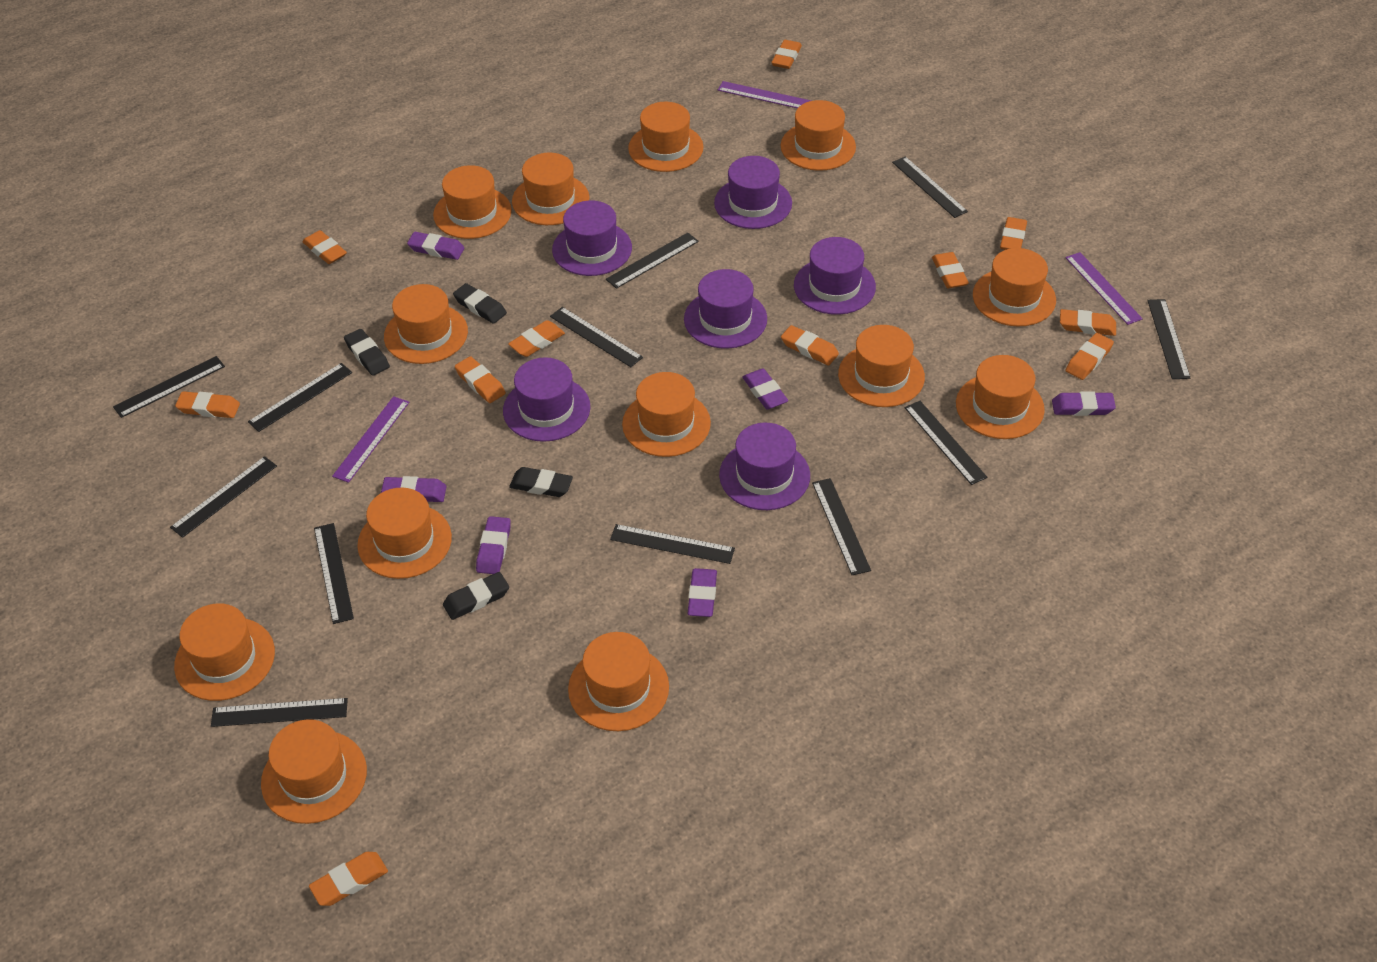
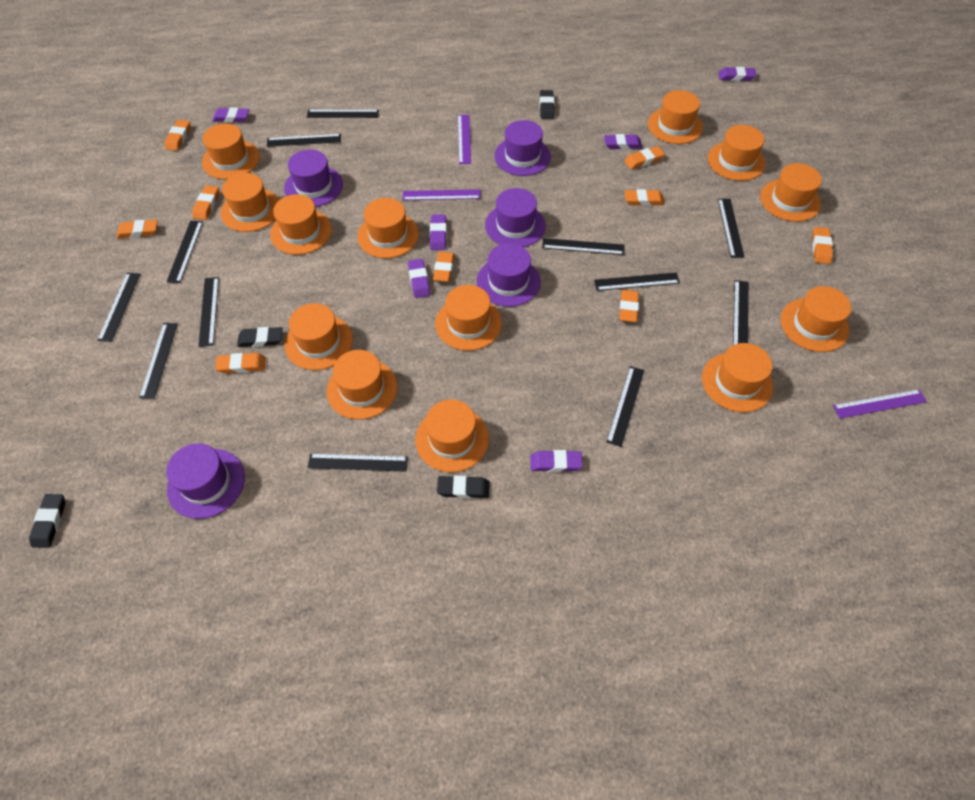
orange eraser: 11 -> 9
purple hat: 6 -> 5

